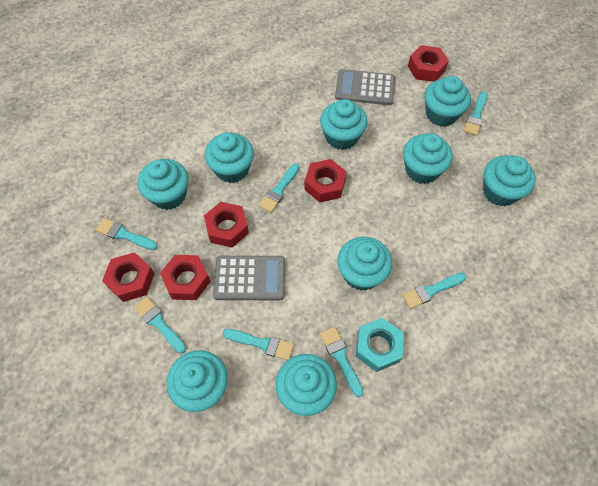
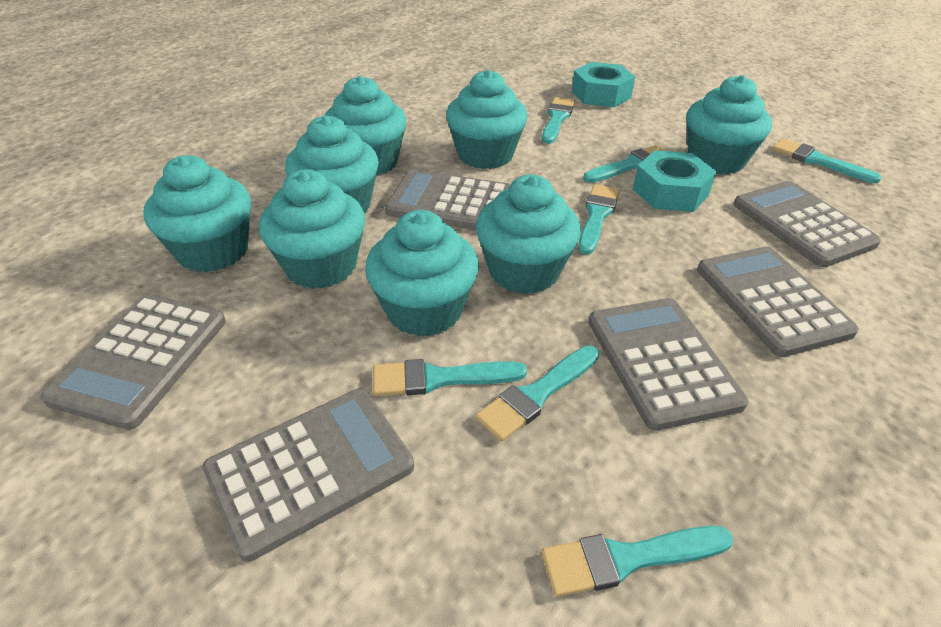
grey calculator: 2 -> 6
red nut: 5 -> 0
turquoise cupcake: 9 -> 8
turquoise nut: 1 -> 2

